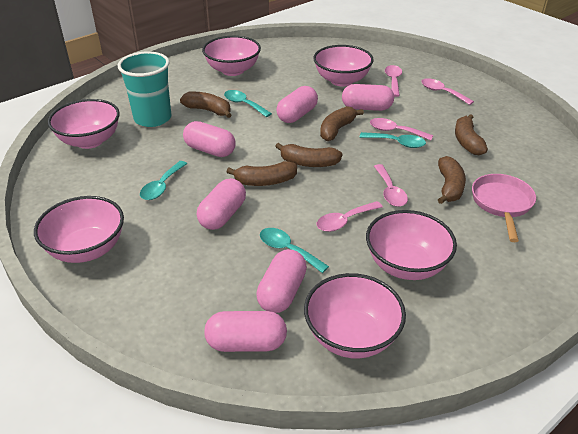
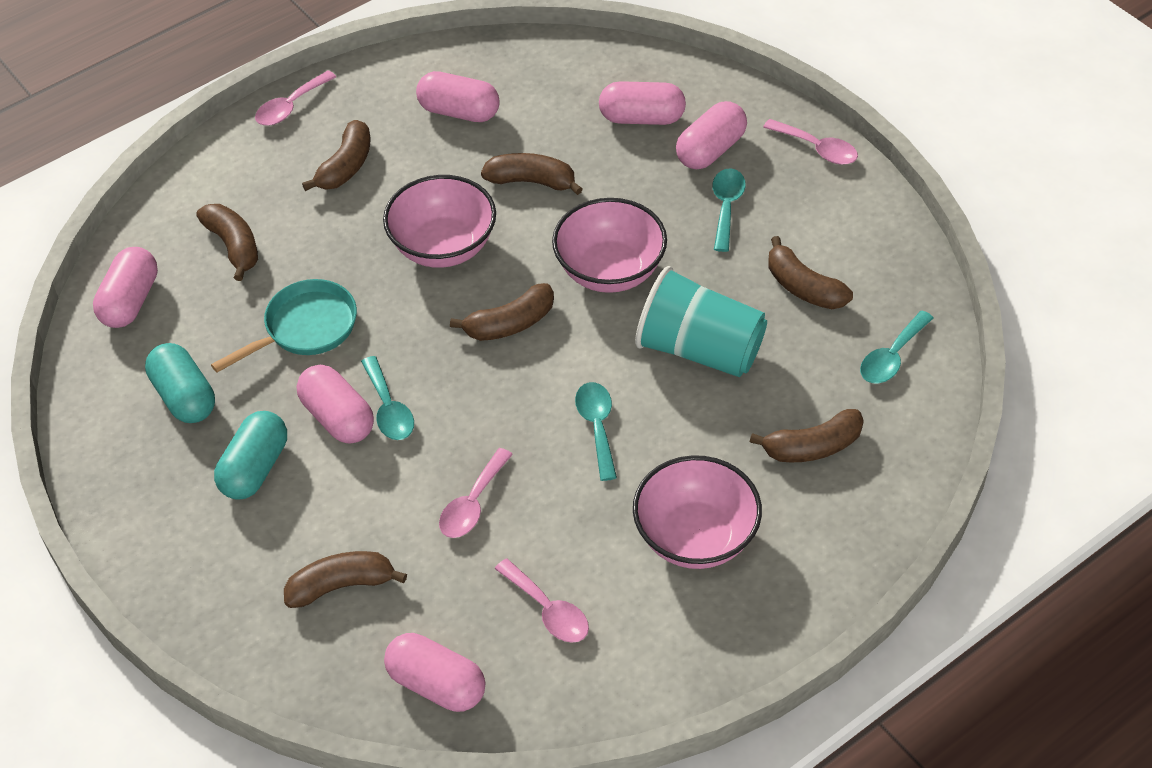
brown banana: 6 -> 7
pink bowl: 6 -> 3
pink pan: 1 -> 0
pink spoon: 5 -> 4
turquoise capsule: 0 -> 2
turquoise pan: 0 -> 1

